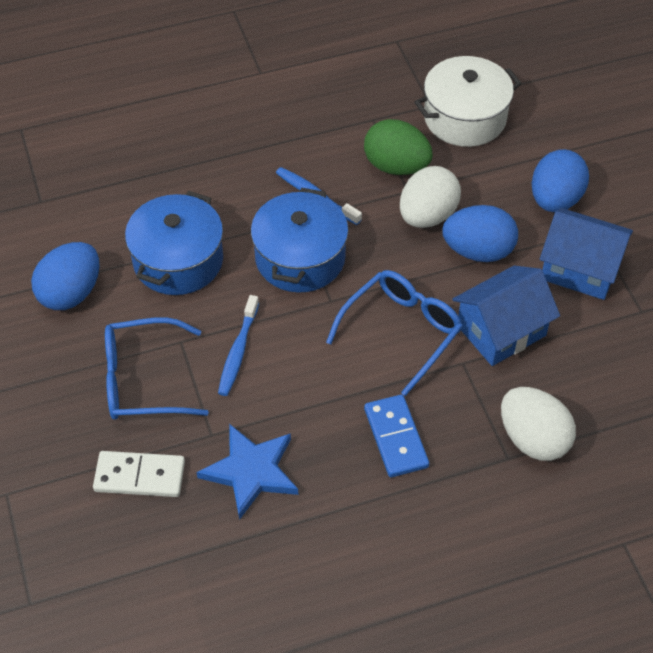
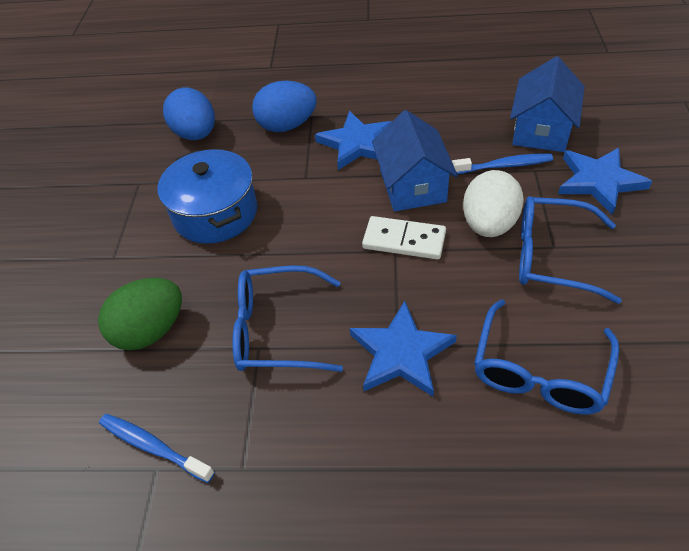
blue domino: 1 -> 0
blue egg: 3 -> 2
blue glasses: 2 -> 3
blue pot: 2 -> 1
blue star: 1 -> 3
white egg: 2 -> 1
white pot: 1 -> 0

